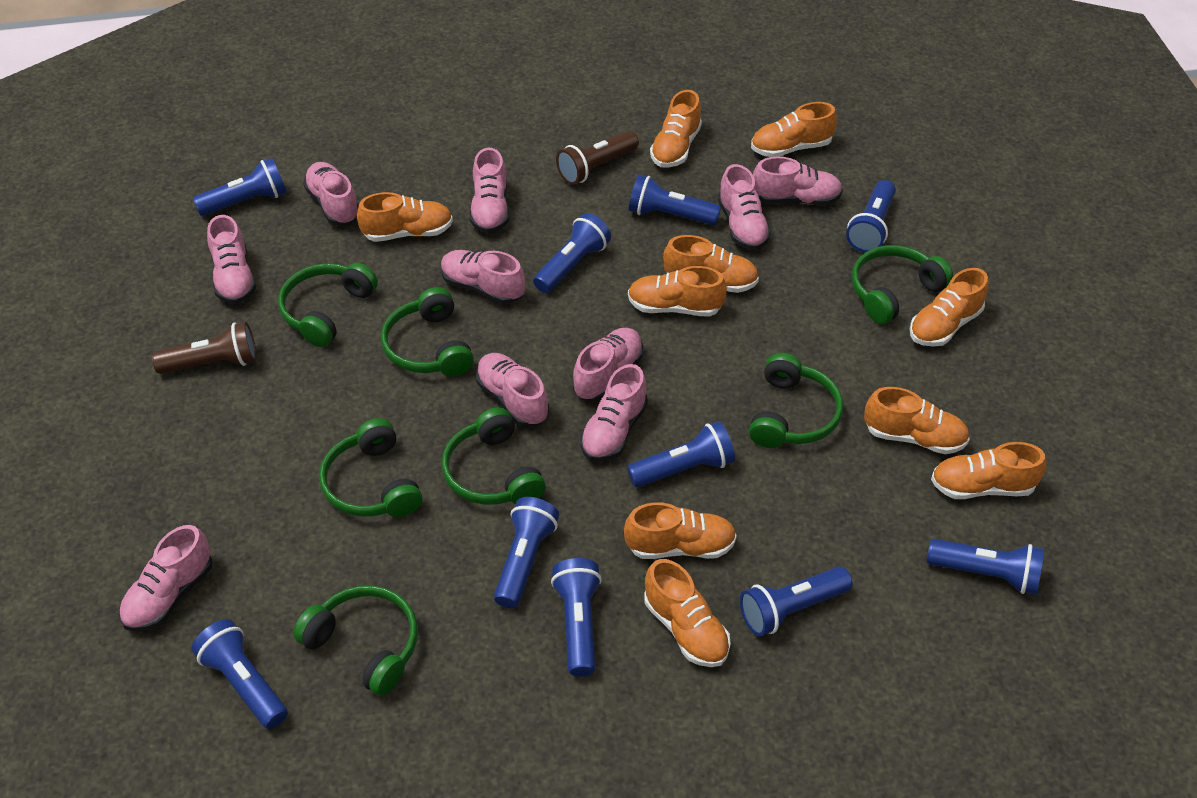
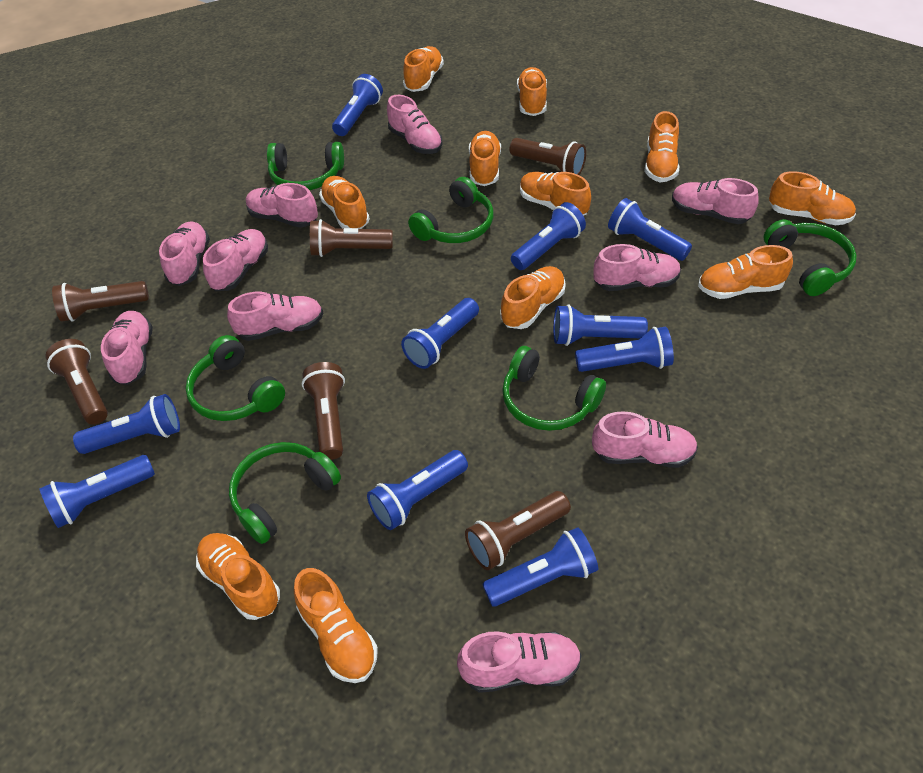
brown flashlight: 2 -> 6
green headphones: 7 -> 6
orange shoe: 10 -> 11

